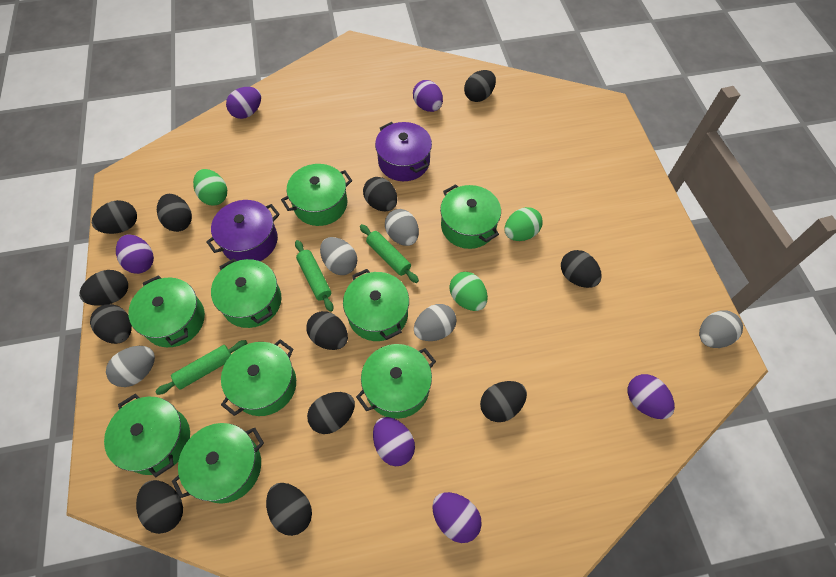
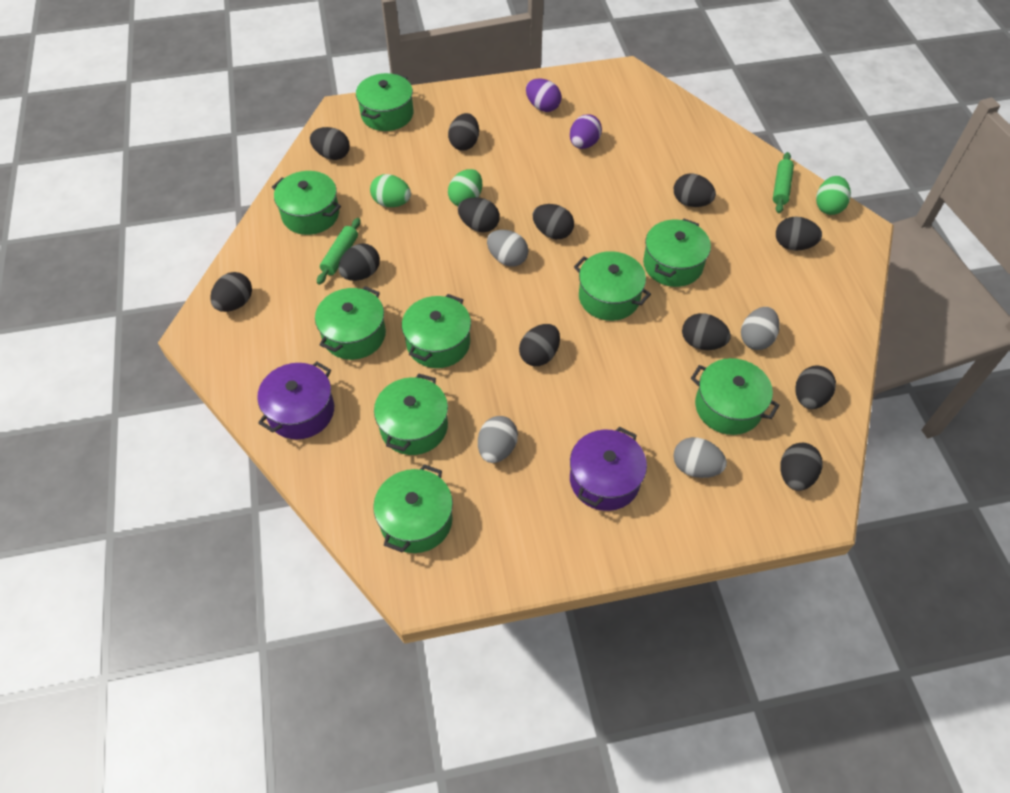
green rolling pin: 3 -> 2
grey egg: 5 -> 4
purple egg: 6 -> 2

